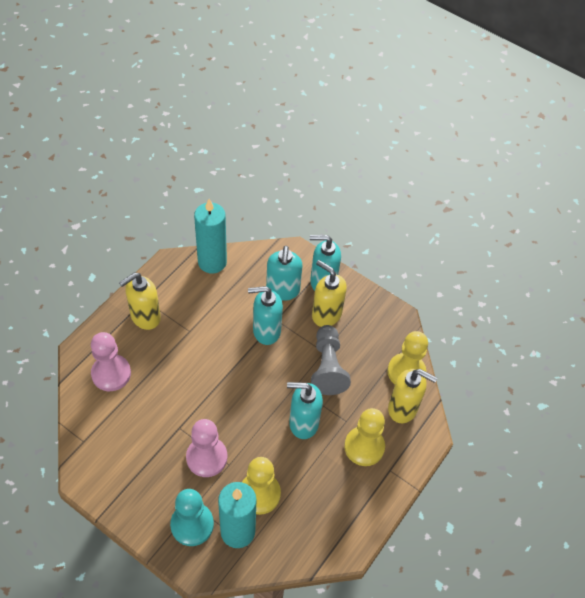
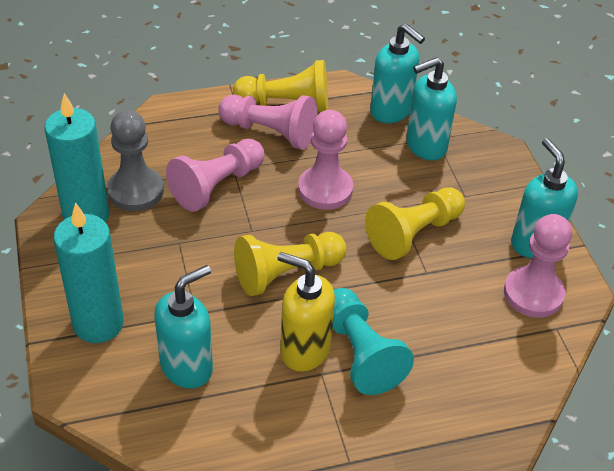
pink pawn: 2 -> 4
yellow soap dispenser: 3 -> 1

